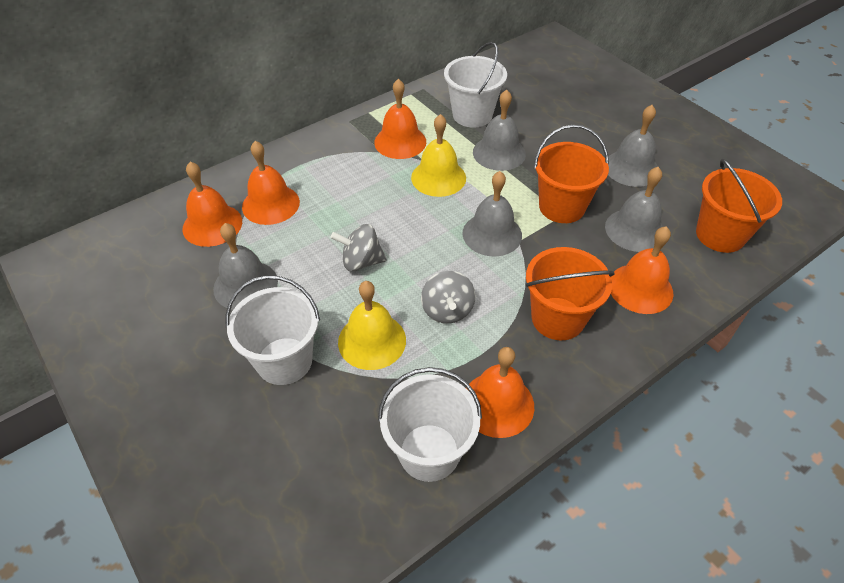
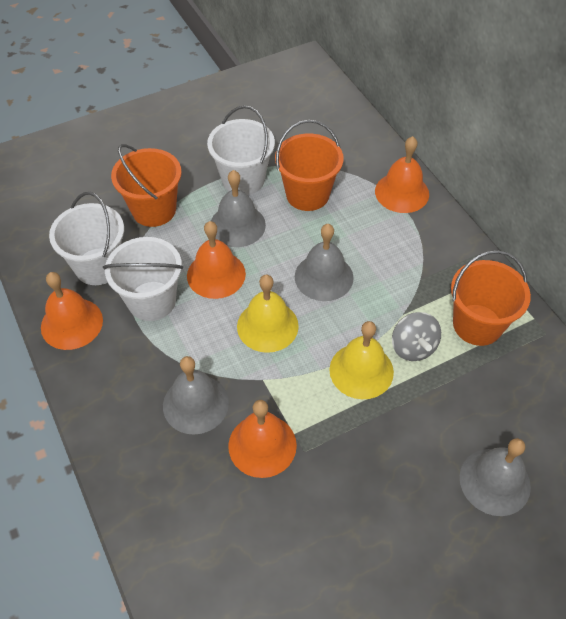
grey bell: 5 -> 4
grey spinning top: 2 -> 1
orange bell: 5 -> 4

